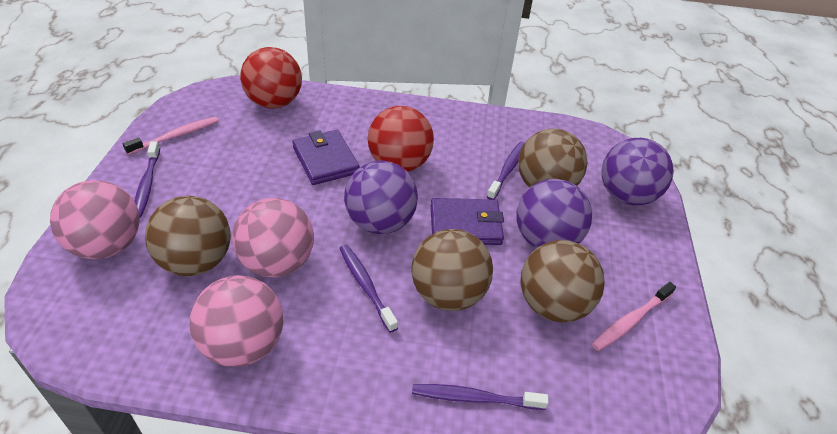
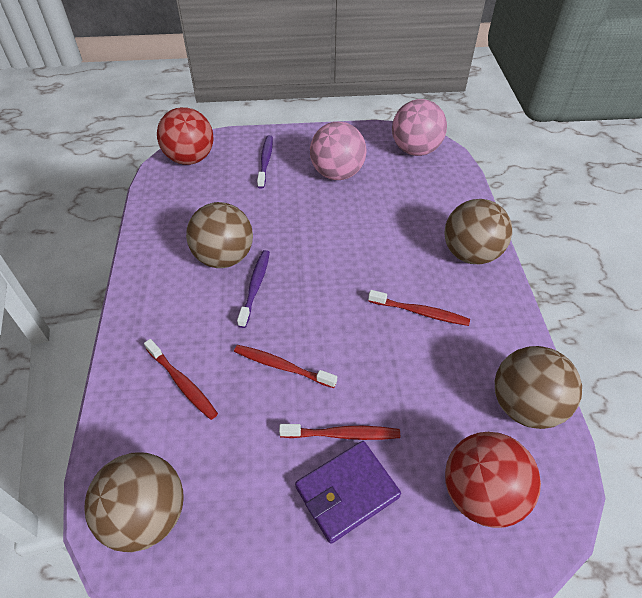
pink ball: 3 -> 2
pink toothbrush: 2 -> 0
purple ball: 3 -> 0
purple toothbrush: 4 -> 2
purple wallet: 2 -> 1
red toothbrush: 0 -> 4

